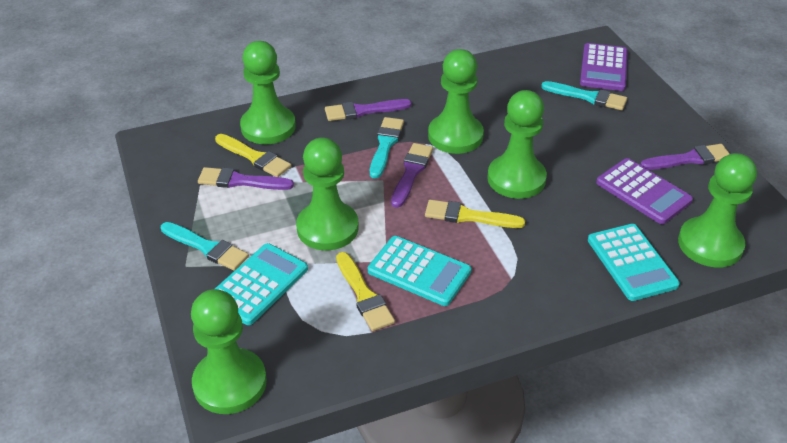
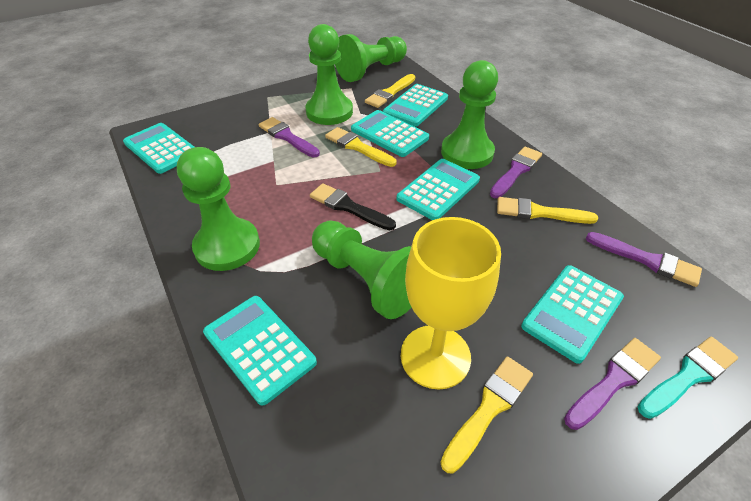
black brush: 0 -> 1
green pawn: 6 -> 5
purple calculator: 2 -> 0
turquoise brush: 3 -> 1
turquoise calculator: 3 -> 6
yellow brush: 3 -> 4
yellow goblet: 0 -> 1

